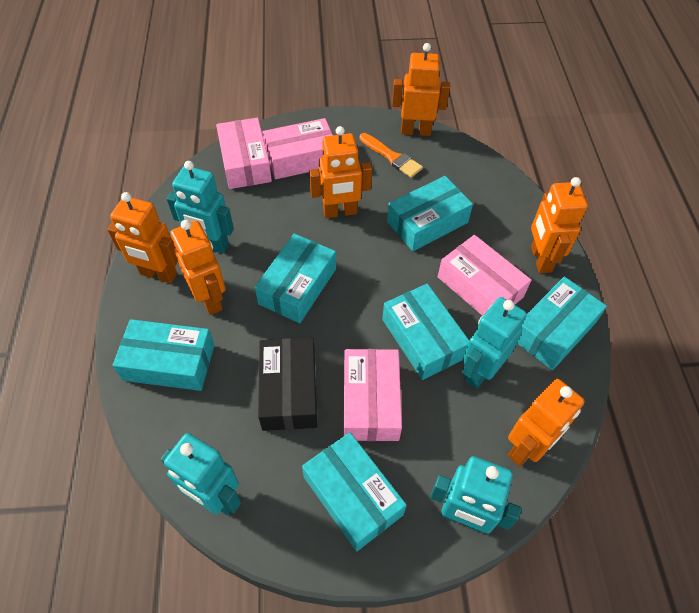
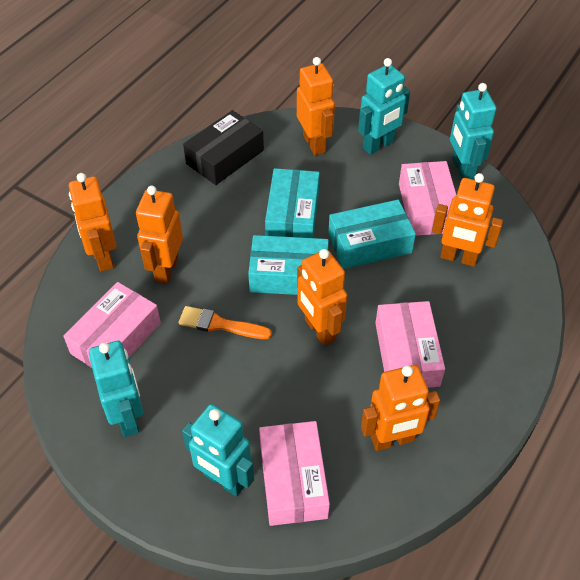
turquoise box: 6 -> 3

